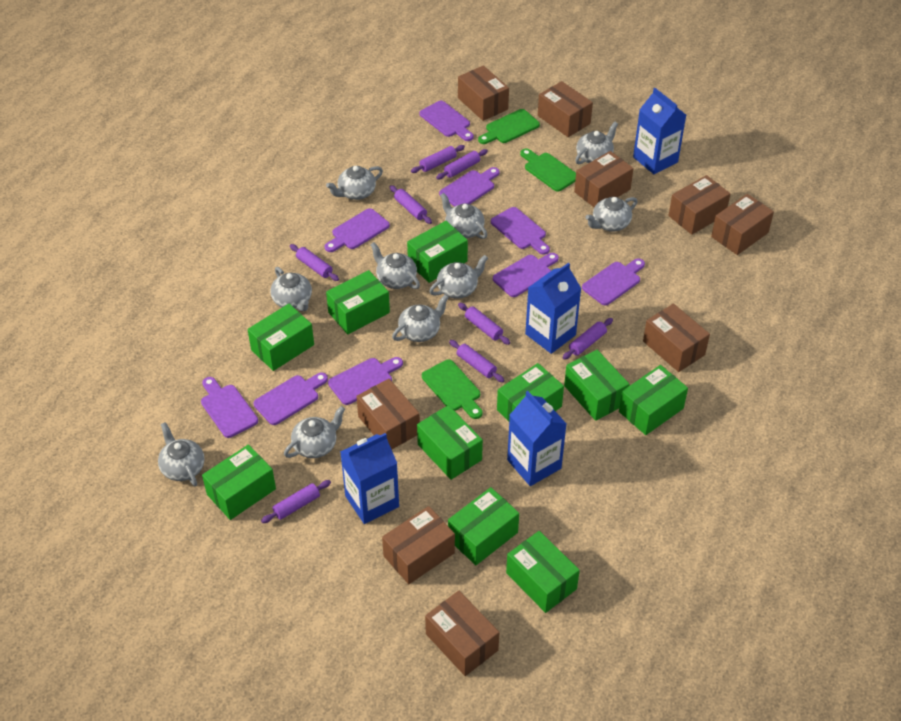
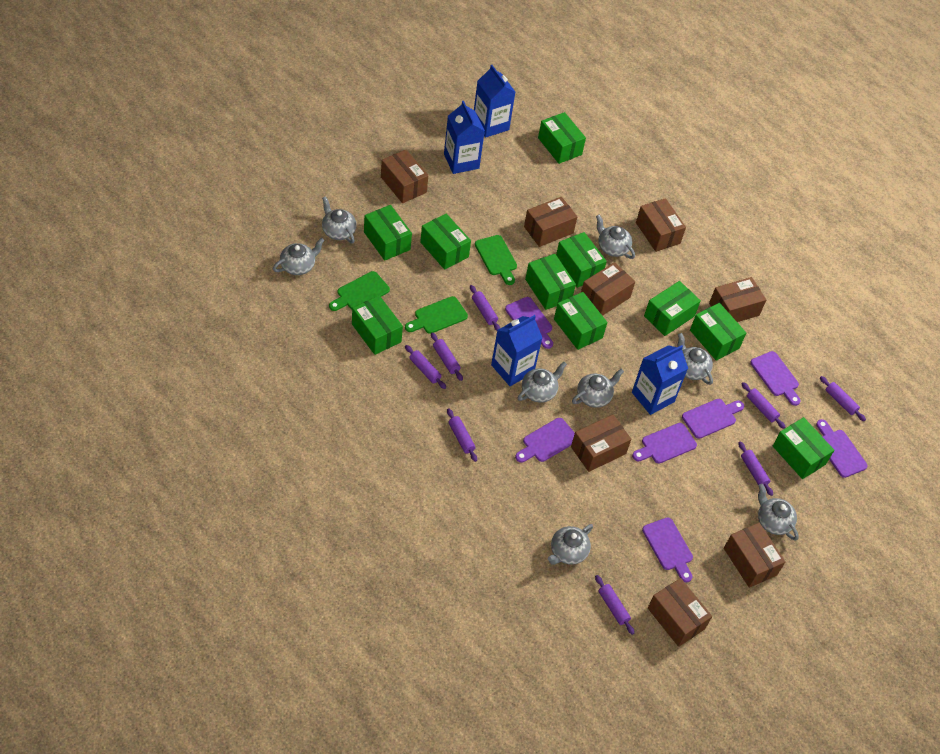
brown box: 9 -> 8
grey teapot: 10 -> 8
purple cutting board: 9 -> 7

